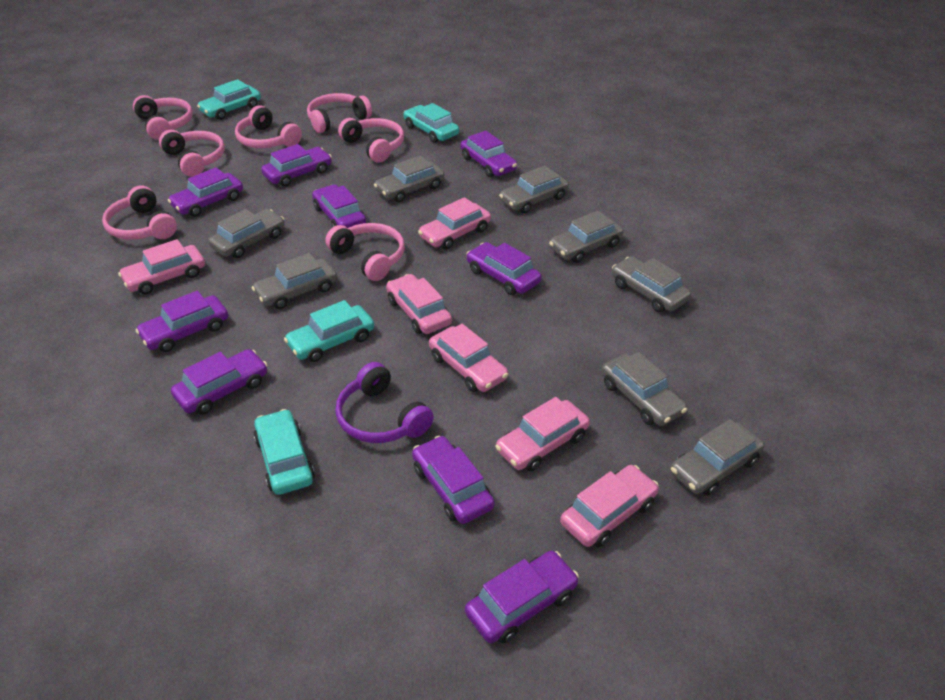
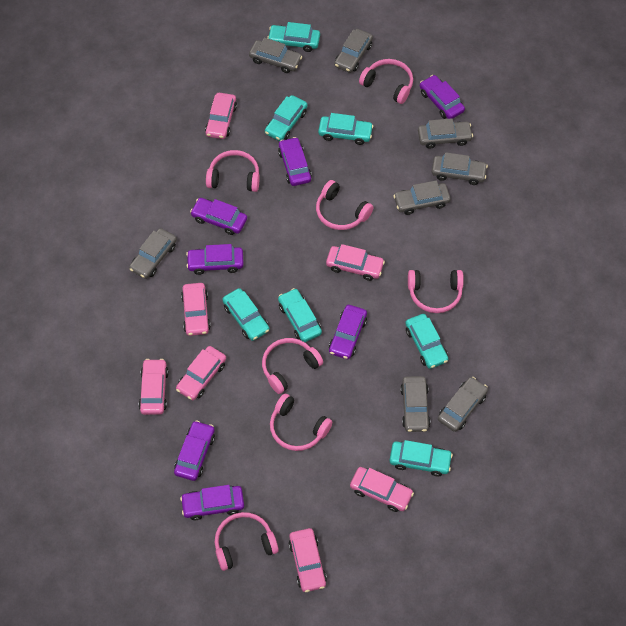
pink car: 6 -> 7
purple car: 9 -> 7
purple headphones: 1 -> 0
turquoise car: 4 -> 7

